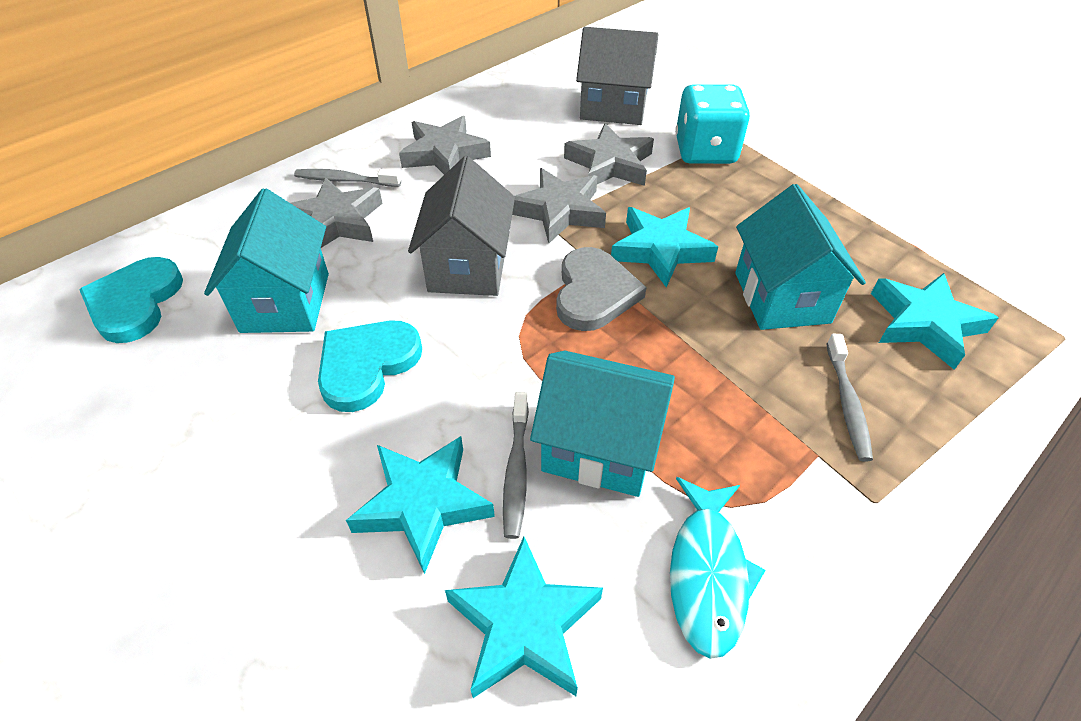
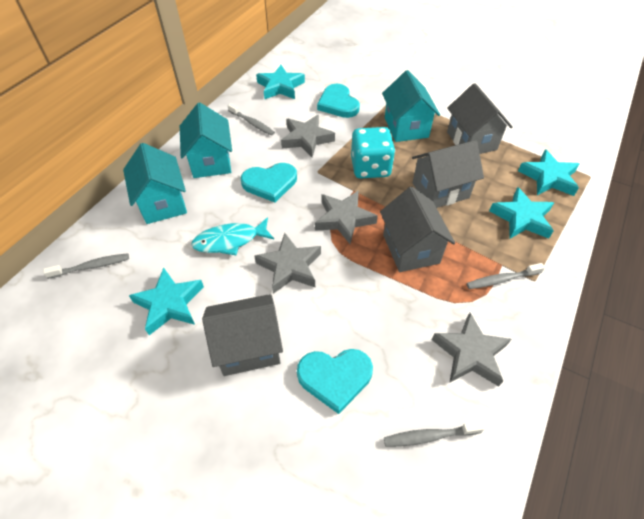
grey heart: 1 -> 0
grey house: 2 -> 4
grey toothbrush: 3 -> 4
turquoise heart: 2 -> 3

